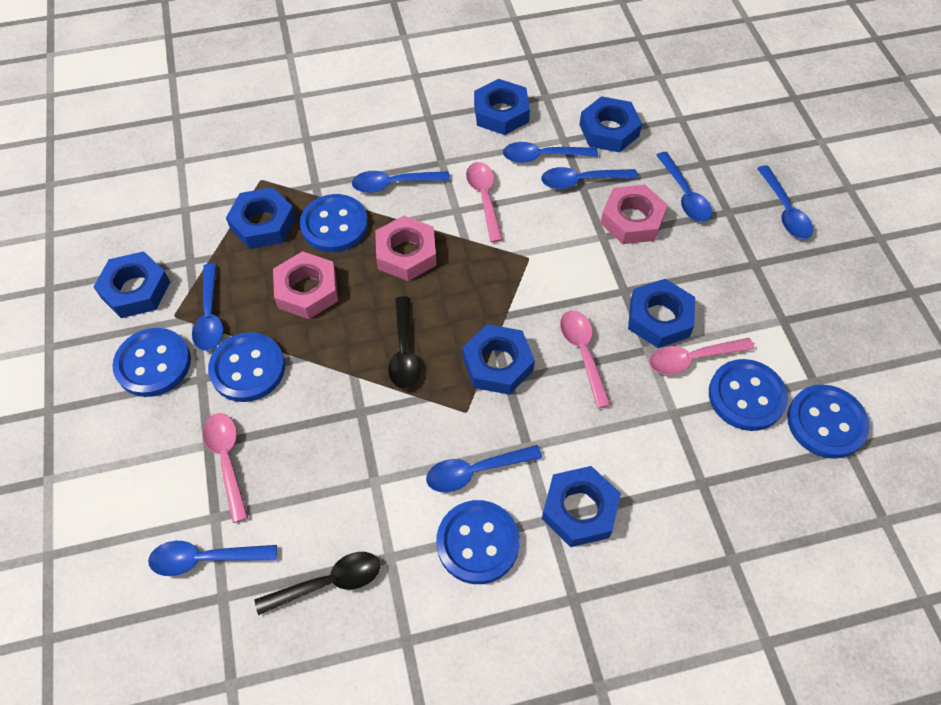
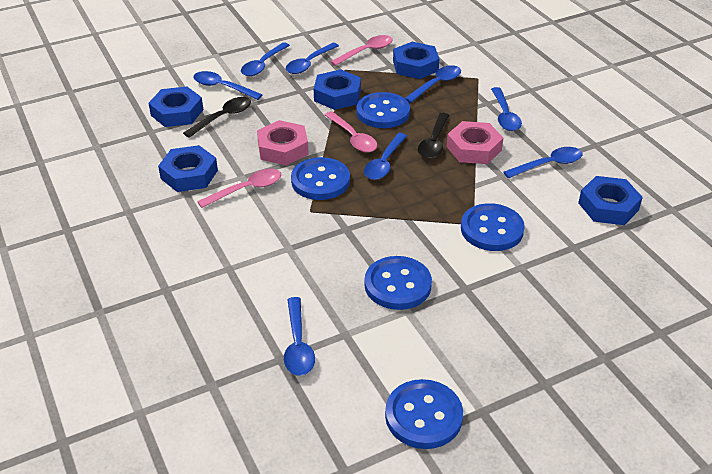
blue button: 6 -> 5
blue nut: 7 -> 5
pink nut: 3 -> 2
pink spoon: 4 -> 3

